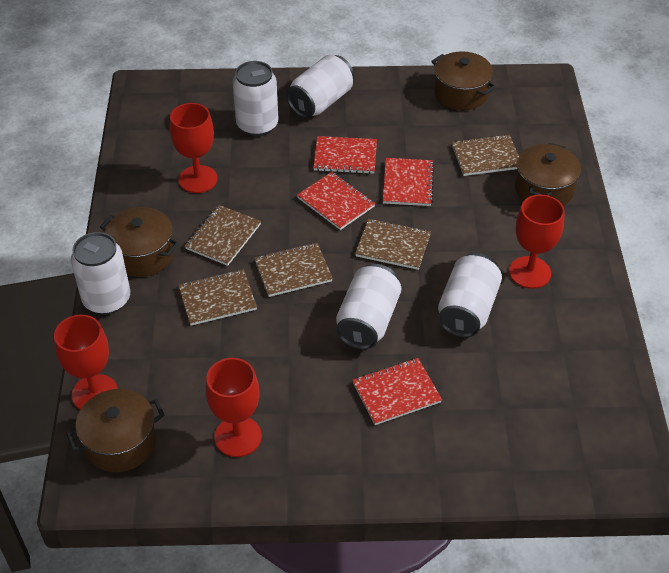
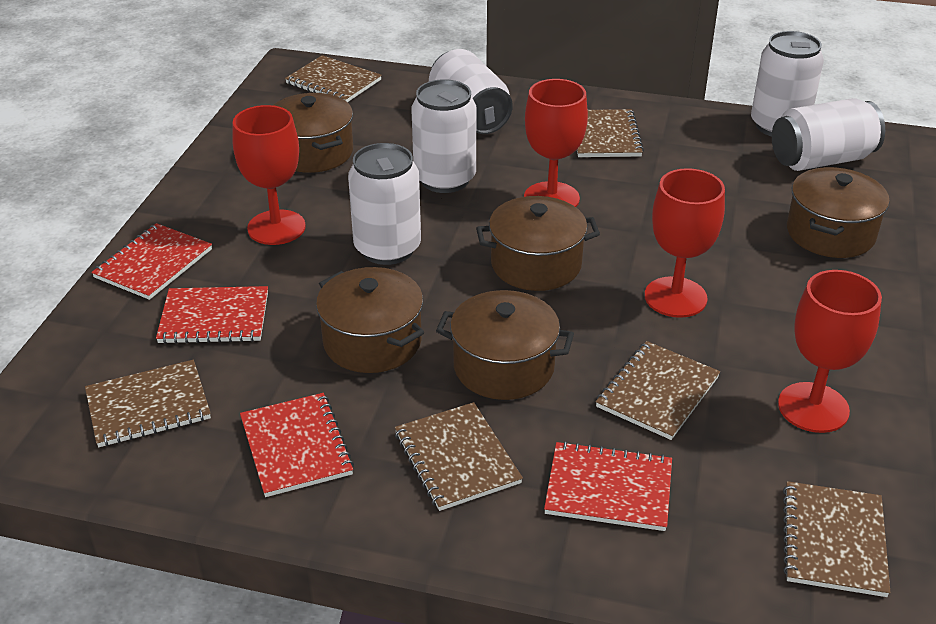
brown notebook: 5 -> 6
brown pot: 4 -> 5

